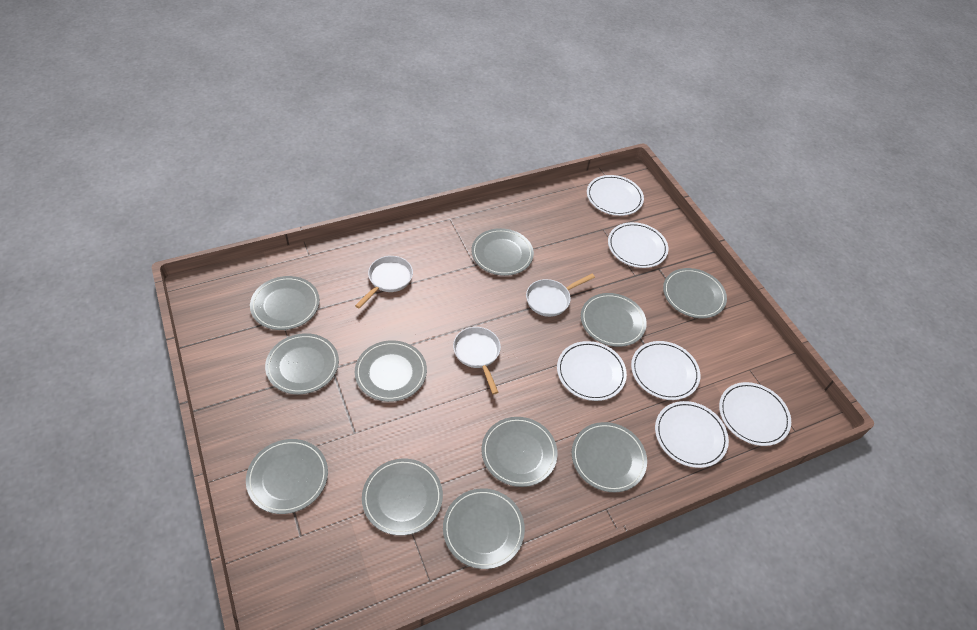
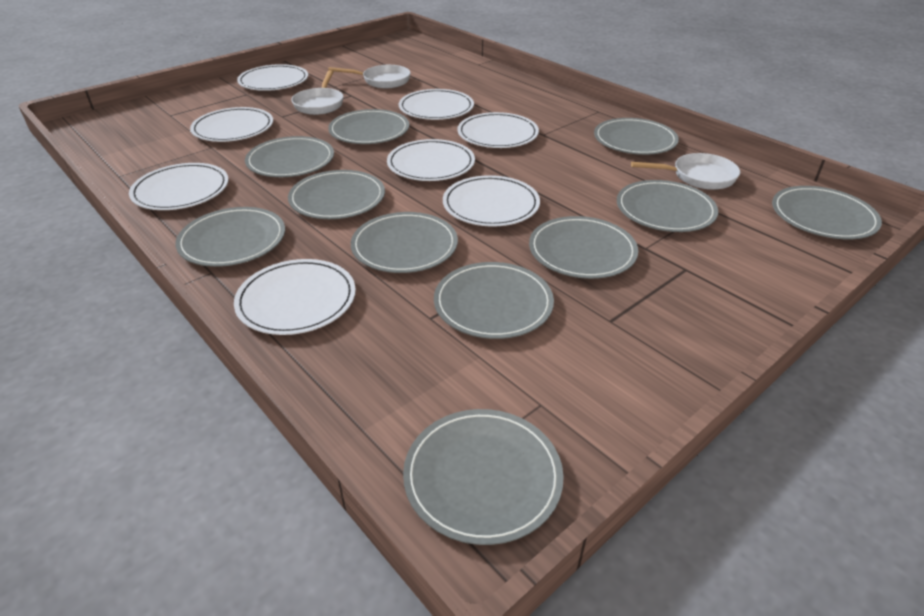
white plate: 6 -> 8

